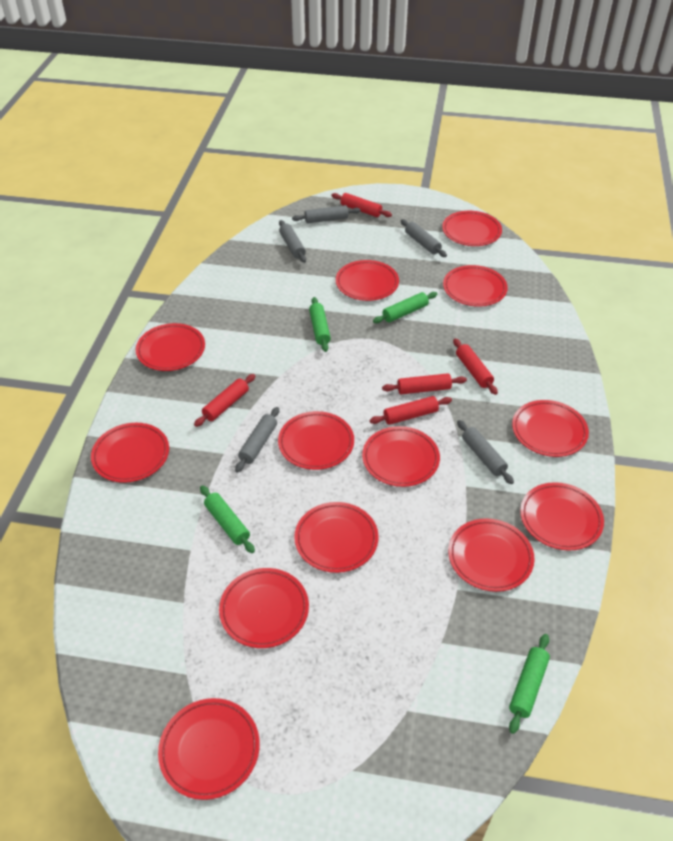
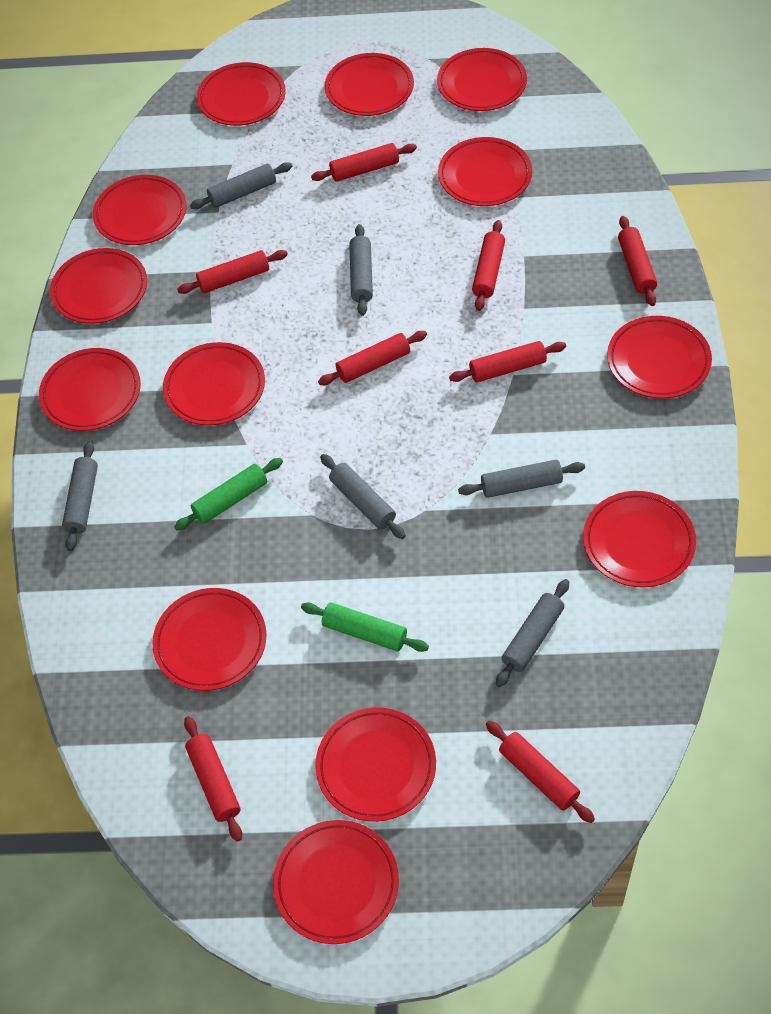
green rolling pin: 4 -> 2
grey rolling pin: 5 -> 6
red rolling pin: 5 -> 8

